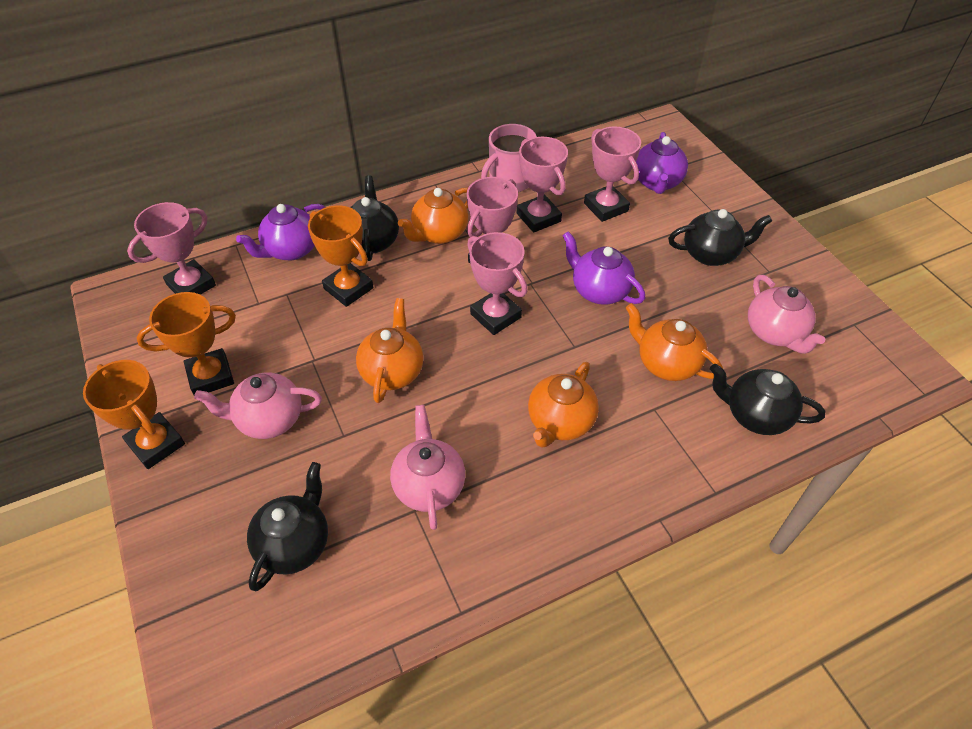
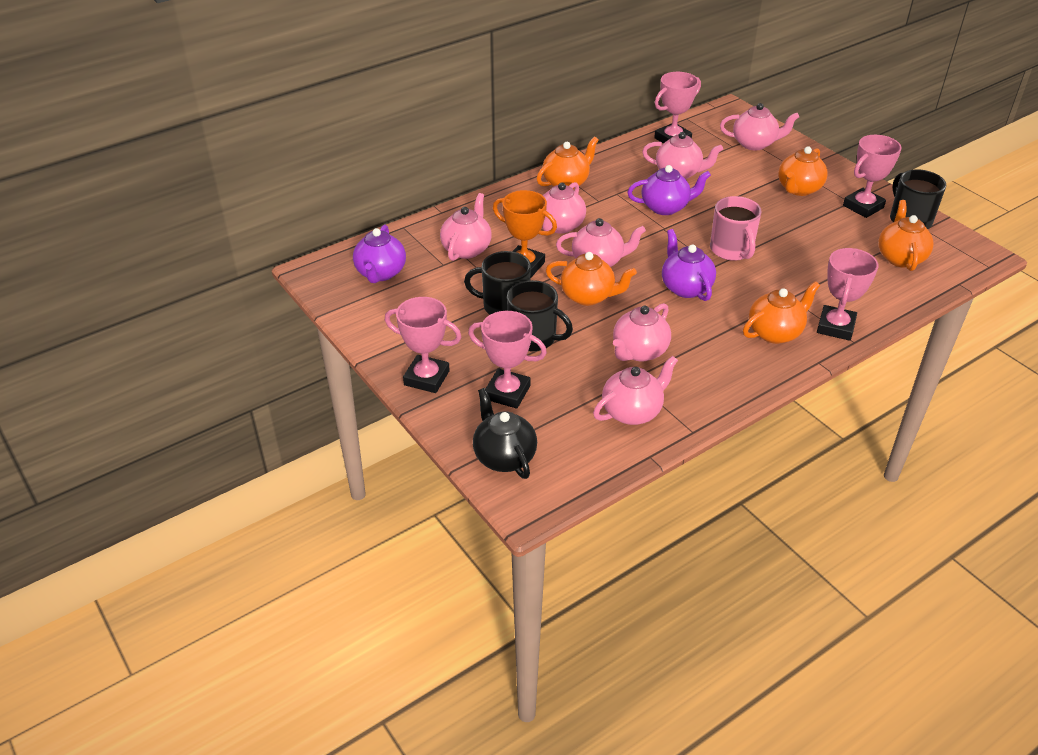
black mug: 0 -> 3
black teapot: 4 -> 1
orange teapot: 4 -> 5
orange trophy: 3 -> 1
pink teapot: 3 -> 7

